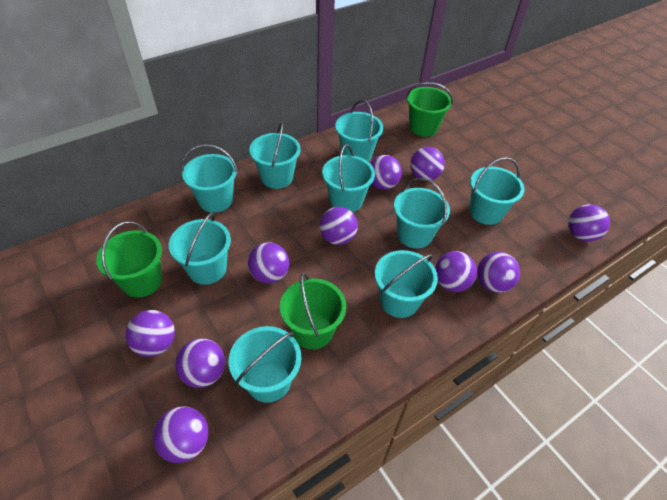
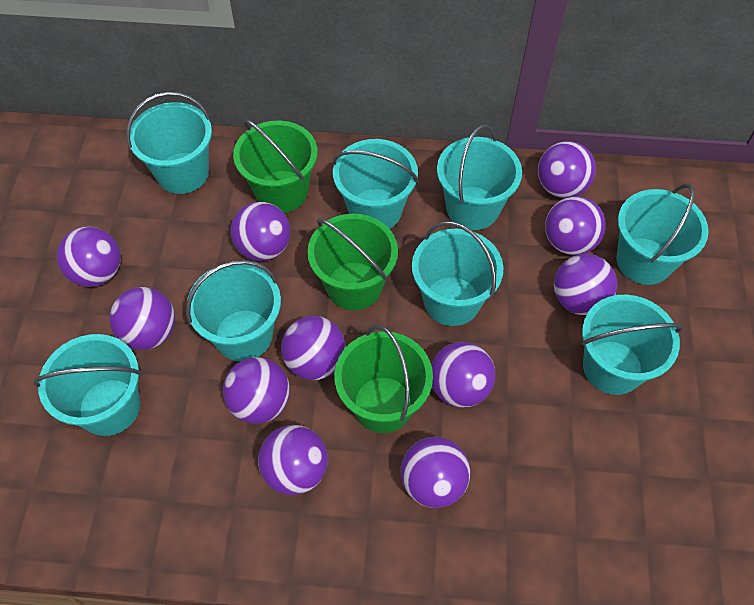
purple ball: 10 -> 11
turquoise bucket: 9 -> 8

